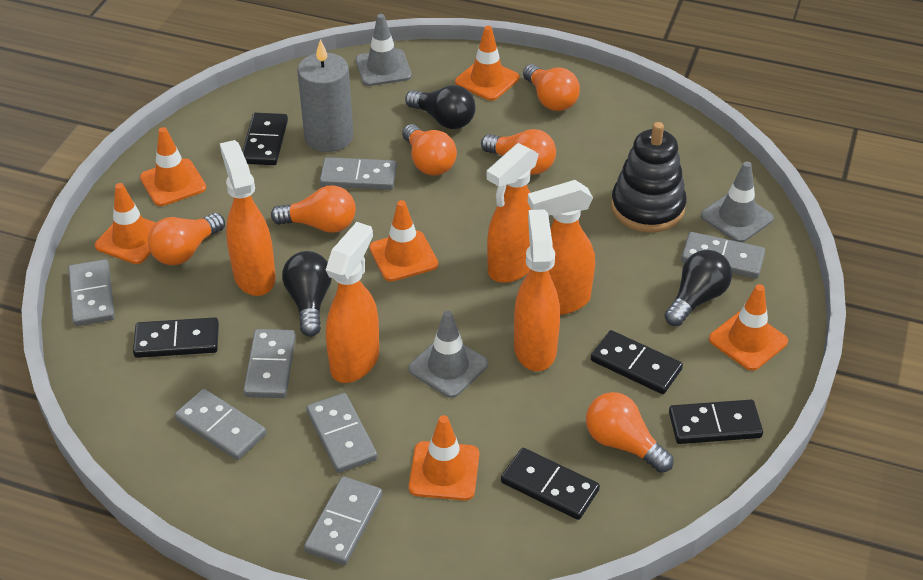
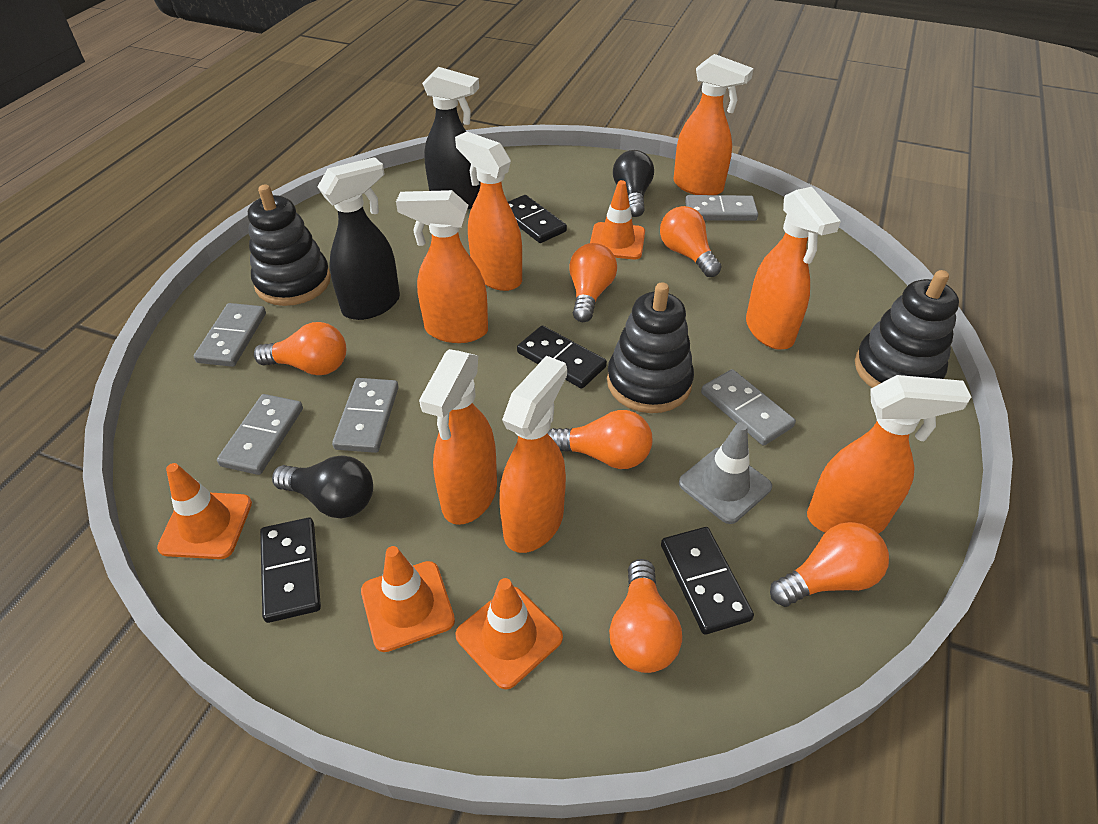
black domino: 5 -> 4
black light bulb: 3 -> 2
black spray bottle: 0 -> 2
black stacking toy: 1 -> 3
grey candle: 1 -> 0
grey domino: 7 -> 5
grey traffic cone: 3 -> 1
orange spray bottle: 5 -> 7
orange traffic cone: 6 -> 4

